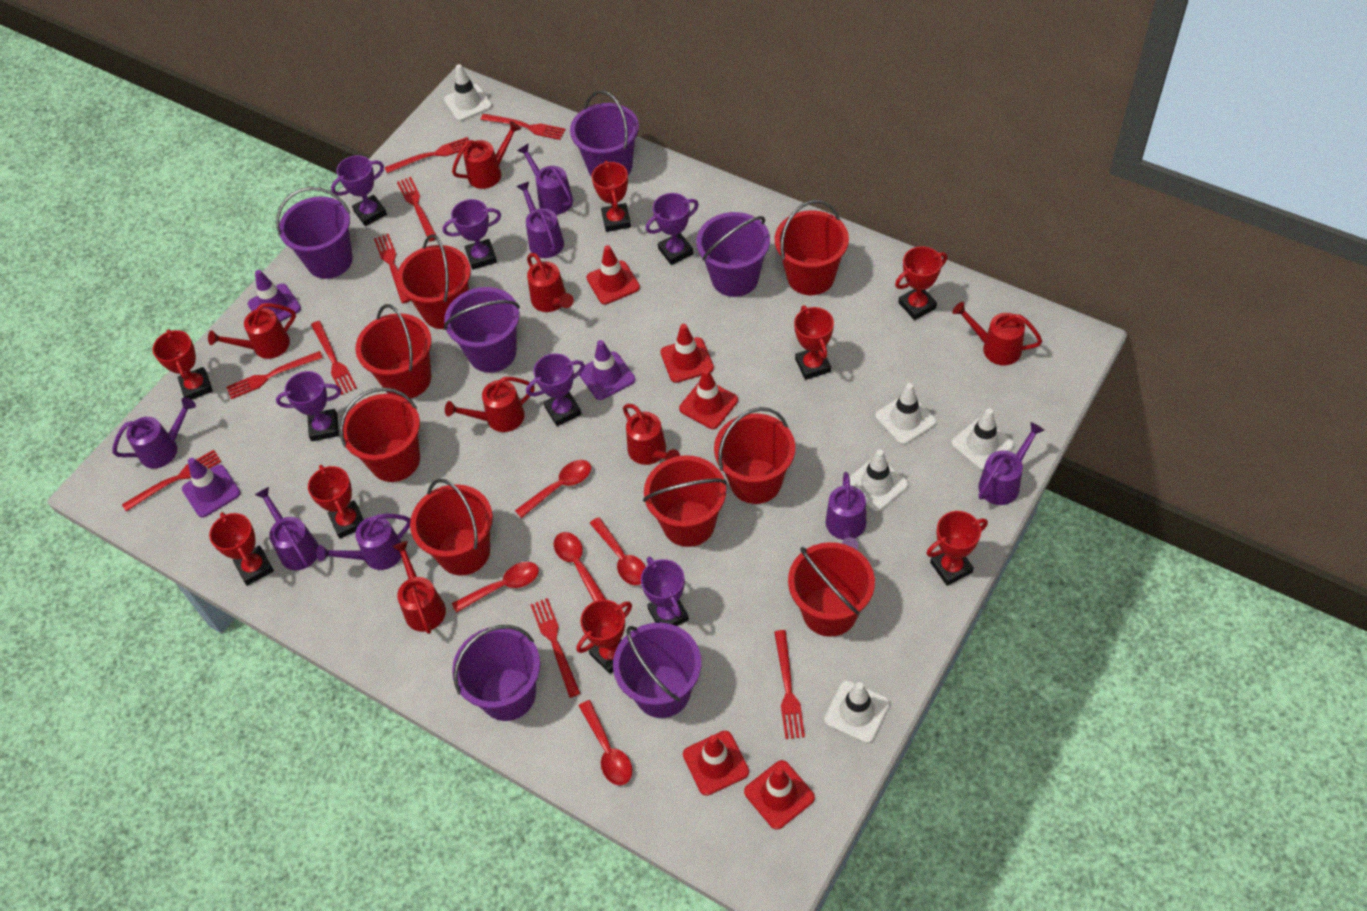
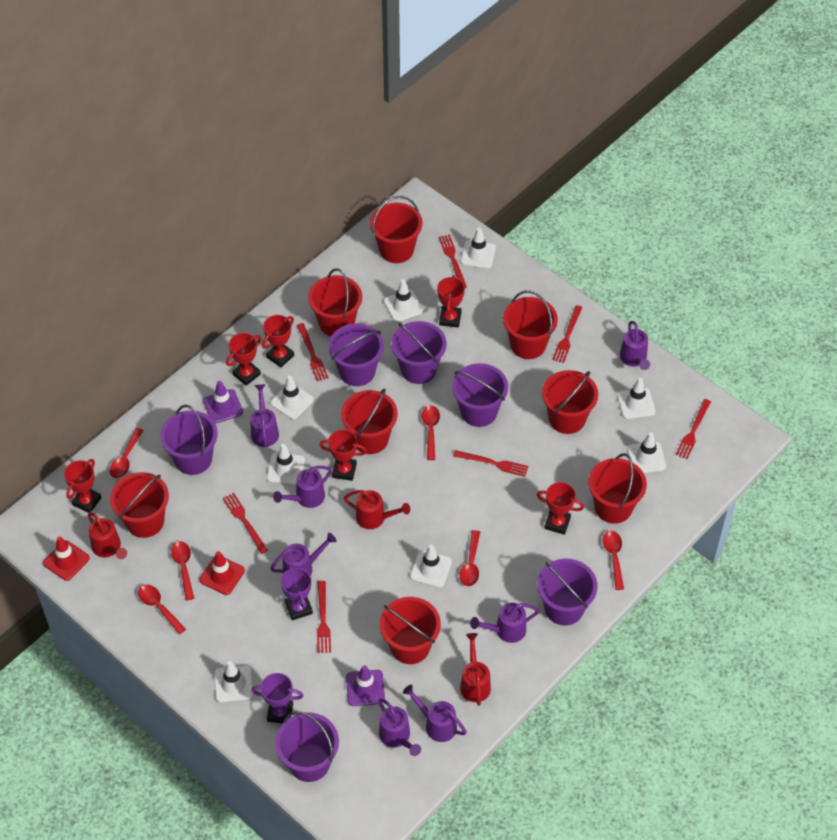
purple traffic cone: 3 -> 2
purple trophy: 6 -> 2
red fork: 9 -> 7
red spoon: 5 -> 6
red traffic cone: 5 -> 2
red trophy: 8 -> 6
red watering can: 7 -> 3
white traffic cone: 5 -> 8

